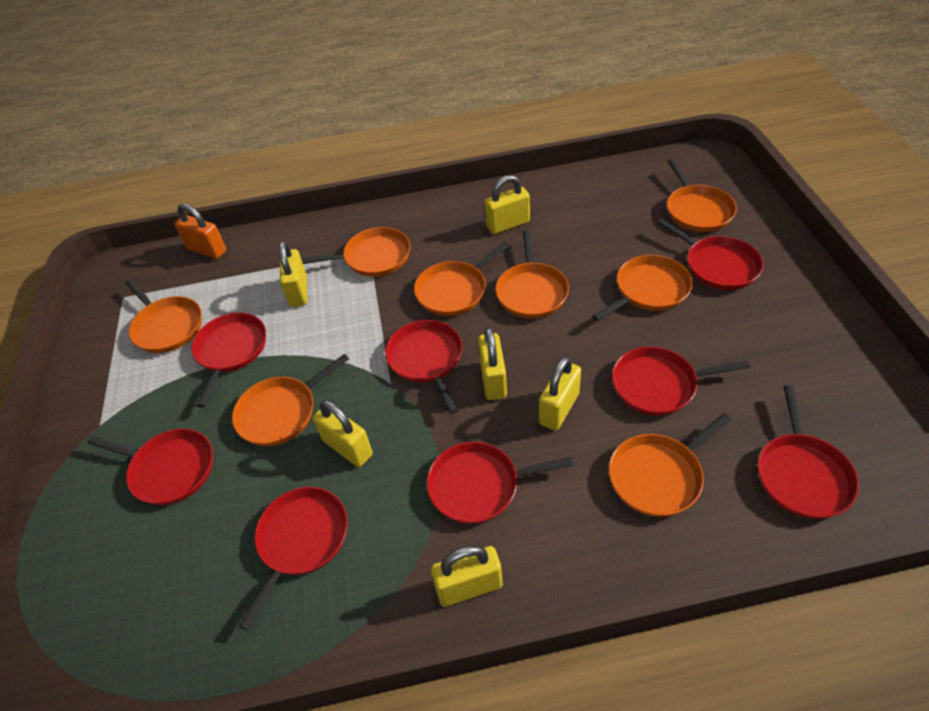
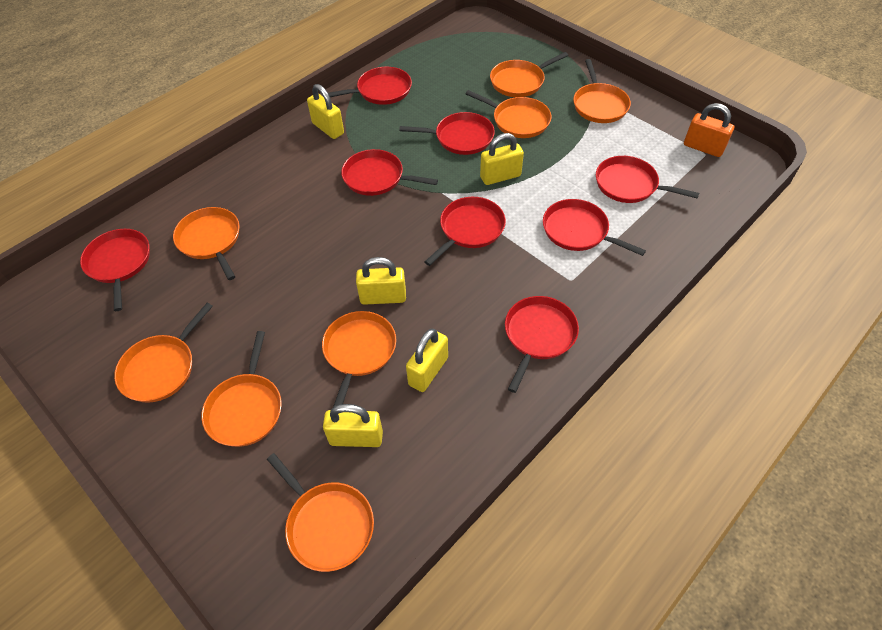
yellow padlock: 6 -> 5

